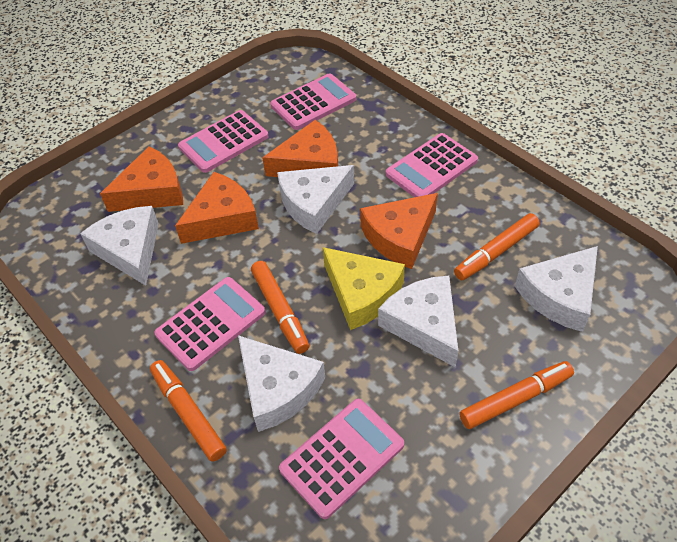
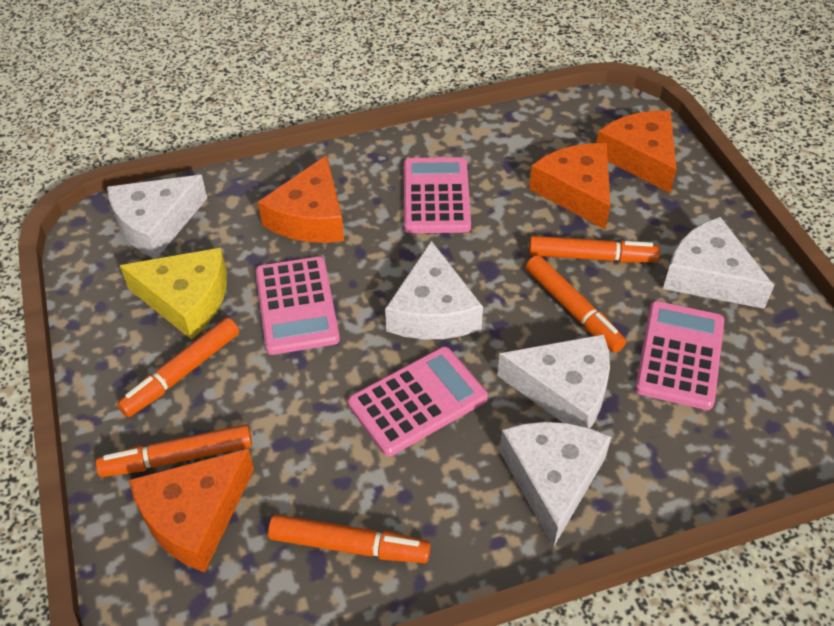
orange marker: 4 -> 5
pink calculator: 5 -> 4

